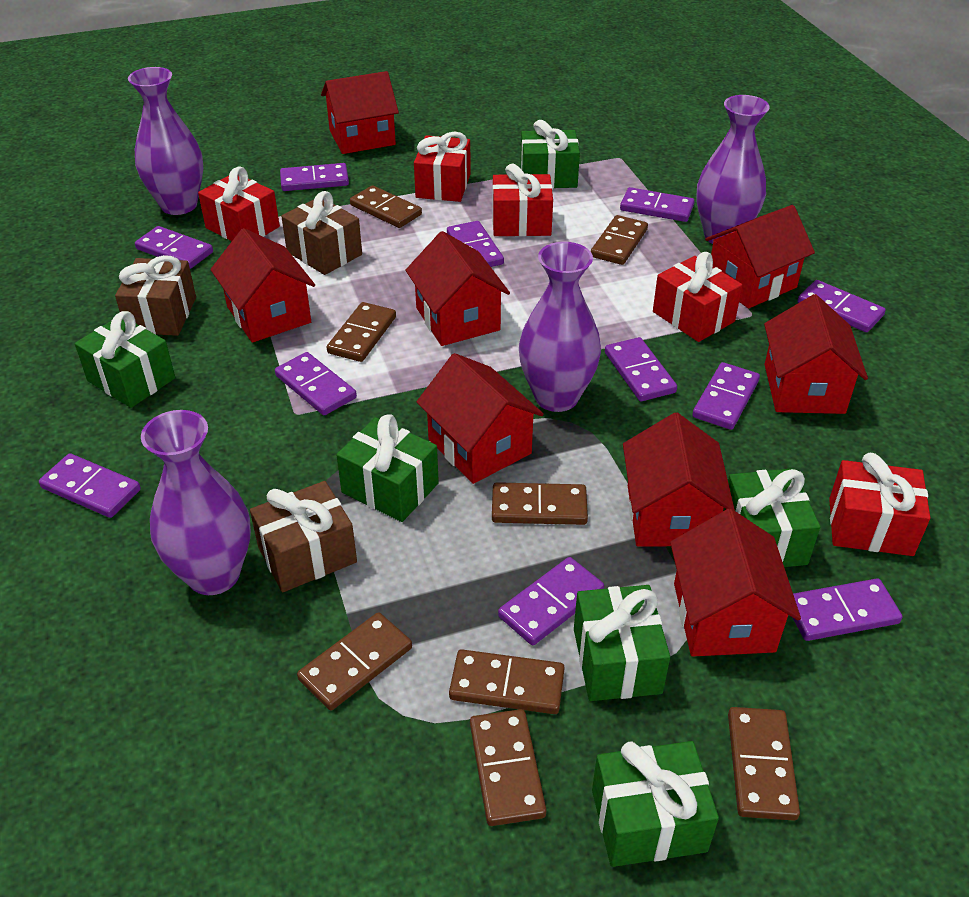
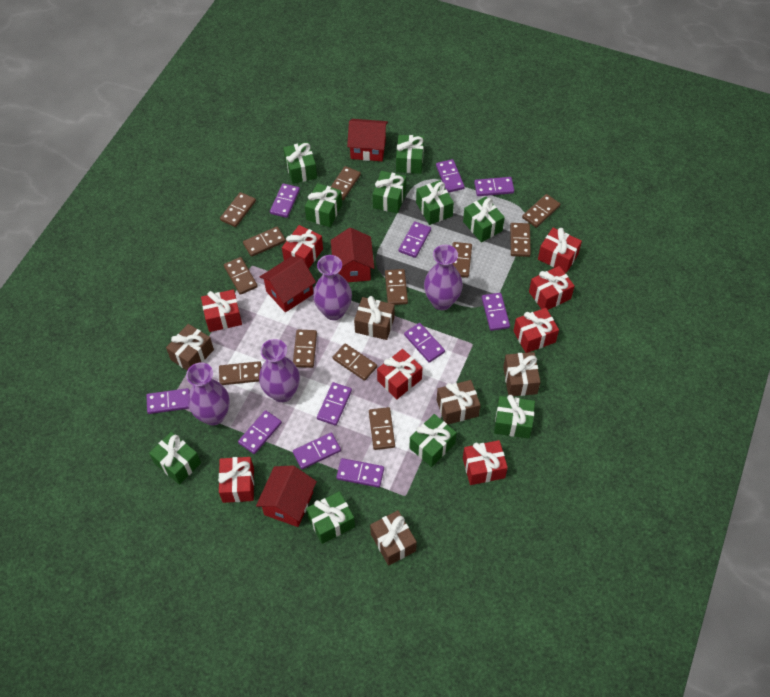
brown domino: 8 -> 12
brown gift: 3 -> 5
green gift: 6 -> 10
red gift: 5 -> 8
red house: 8 -> 4

